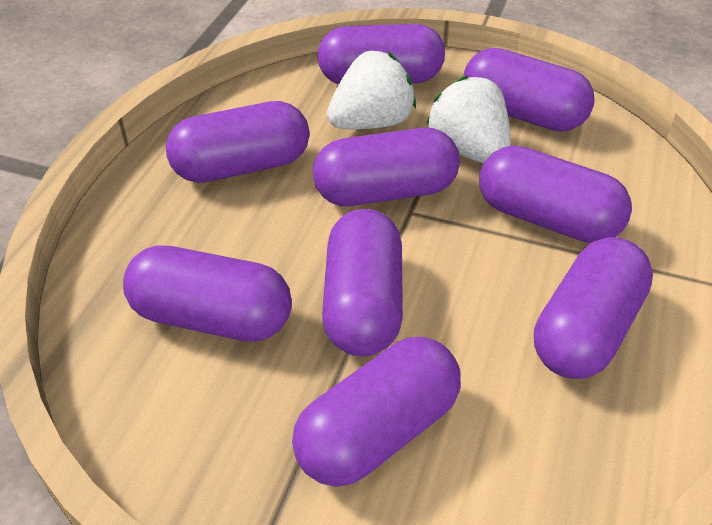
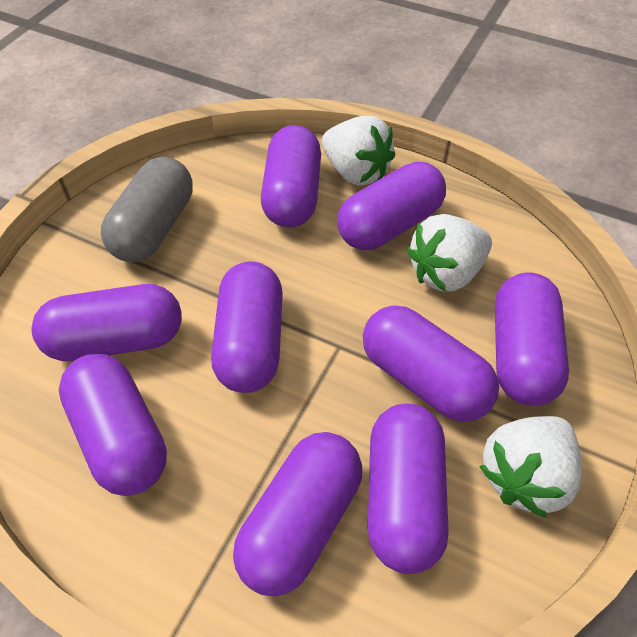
grey capsule: 0 -> 1
white strawberry: 2 -> 3

